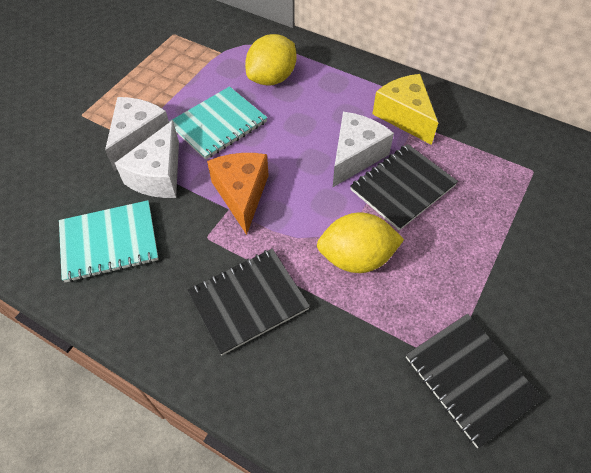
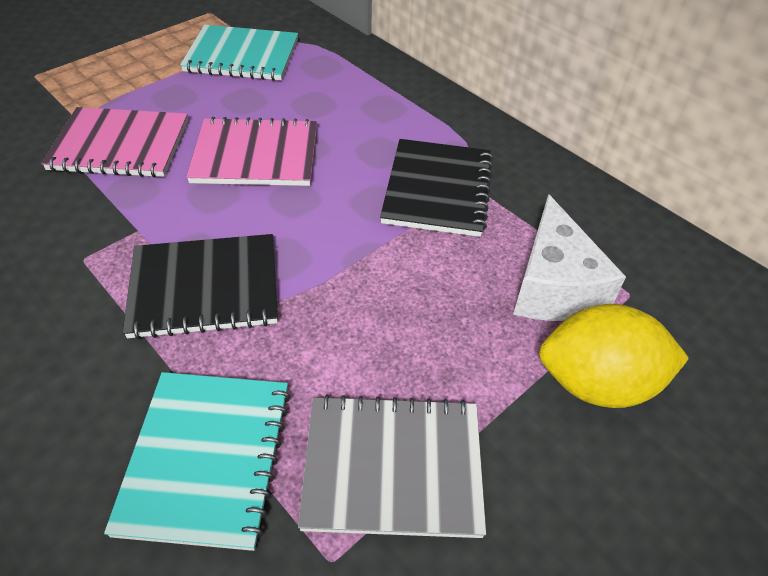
black notebook: 3 -> 2
grey notebook: 0 -> 1
orange cheese: 1 -> 0
pink notebook: 0 -> 2
white cheese: 3 -> 1
yellow cheese: 1 -> 0
yellow lemon: 2 -> 1

